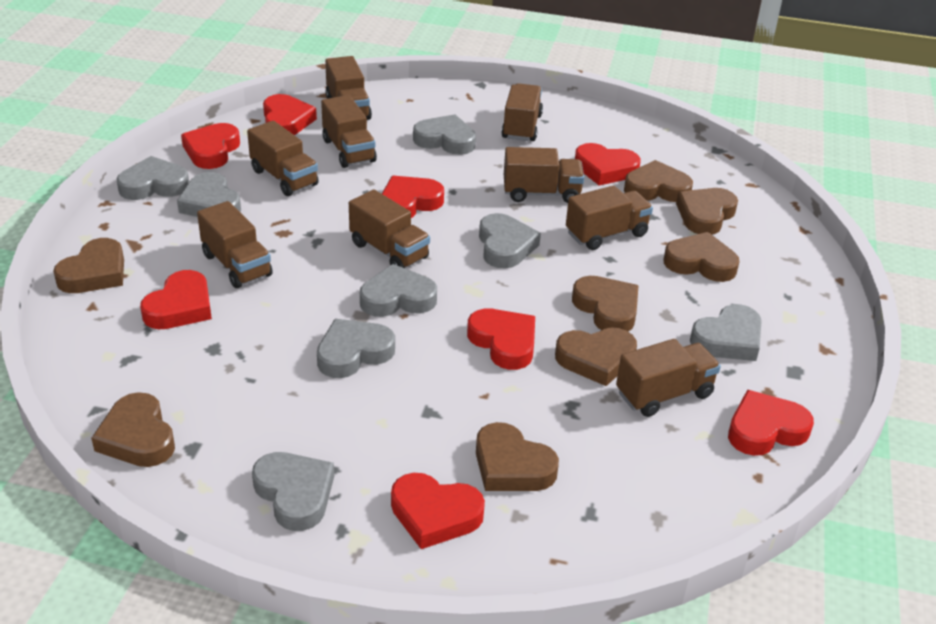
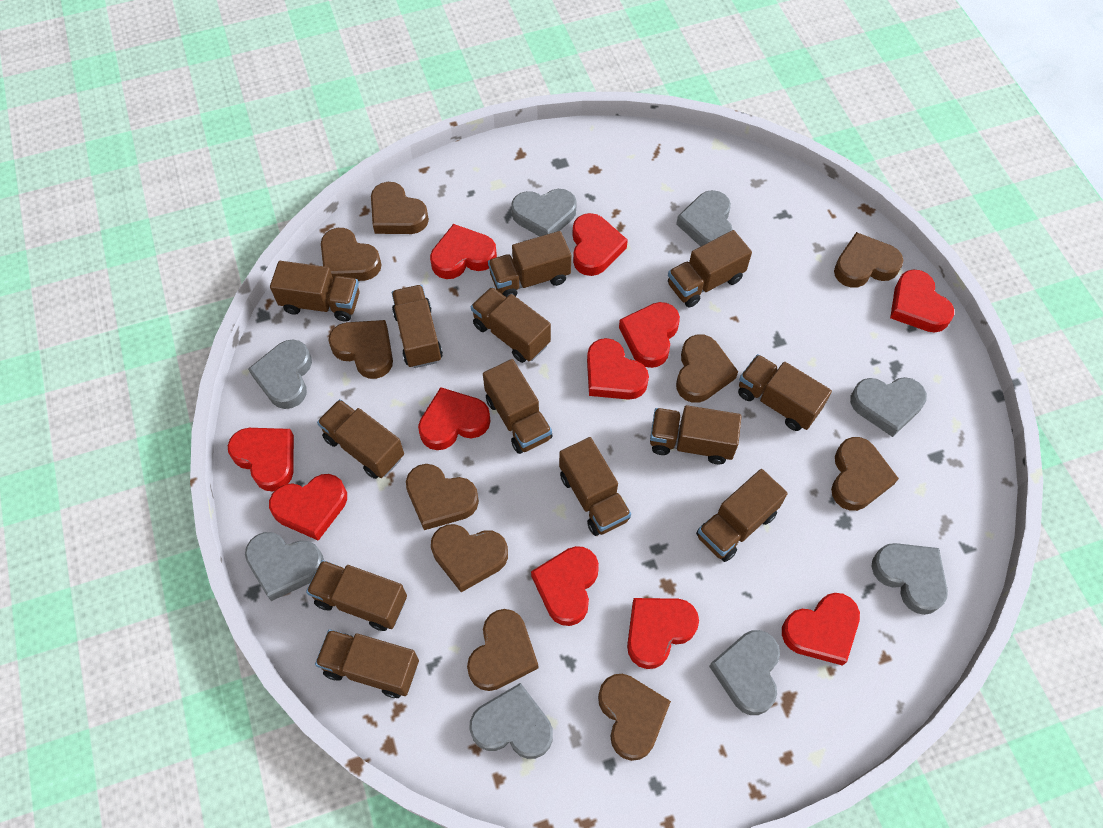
brown heart: 8 -> 10
brown truck: 9 -> 13
red heart: 8 -> 11

